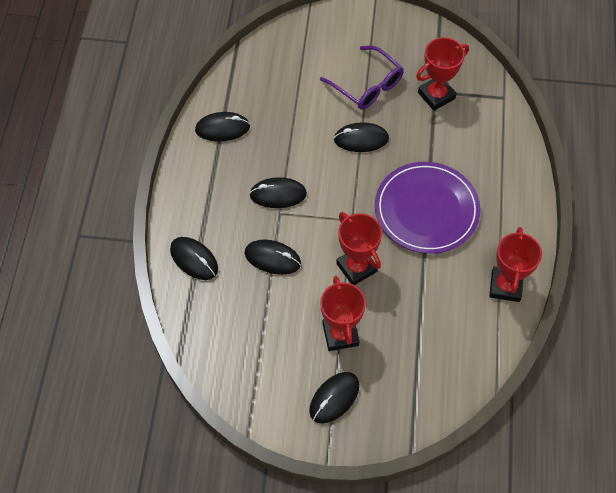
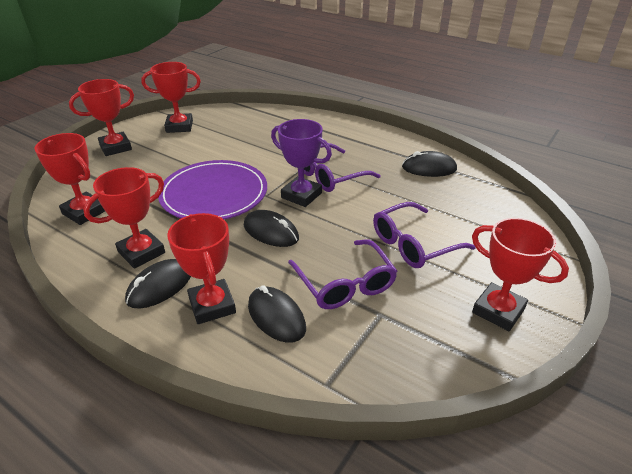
black mouse: 6 -> 4
purple glasses: 1 -> 3
purple trophy: 0 -> 1
red trophy: 4 -> 6

